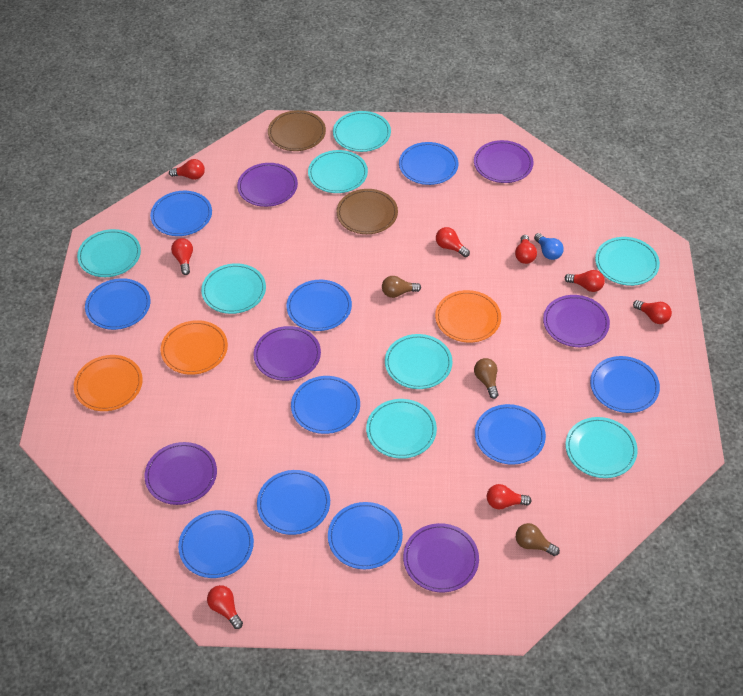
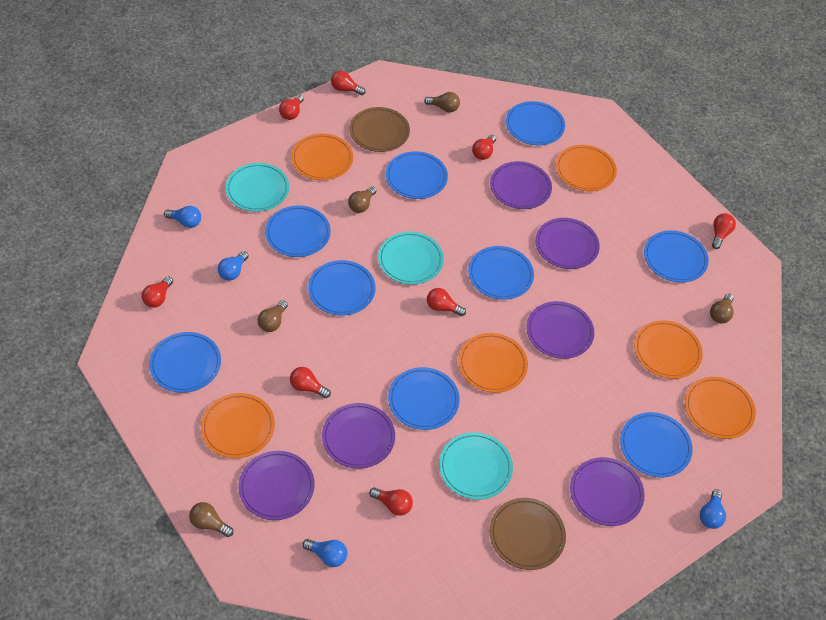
blue light bulb: 1 -> 4
blue plate: 10 -> 9
brown light bulb: 3 -> 5
orange plate: 3 -> 6
turquoise plate: 8 -> 3

